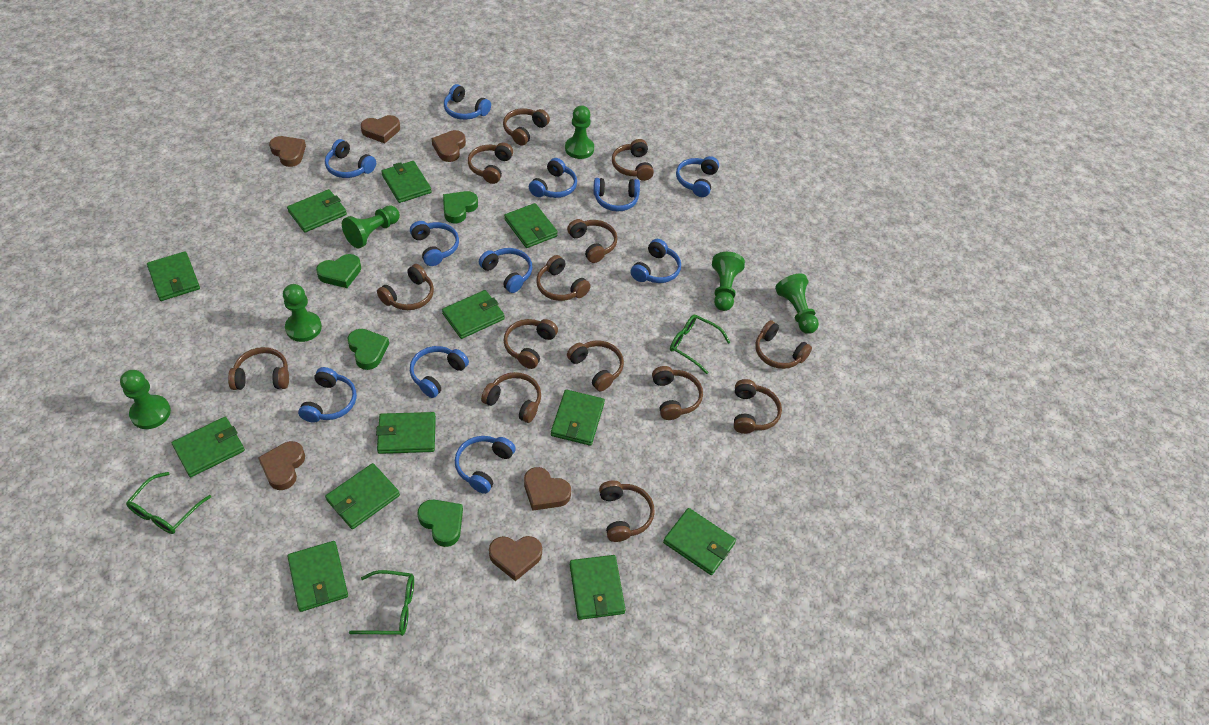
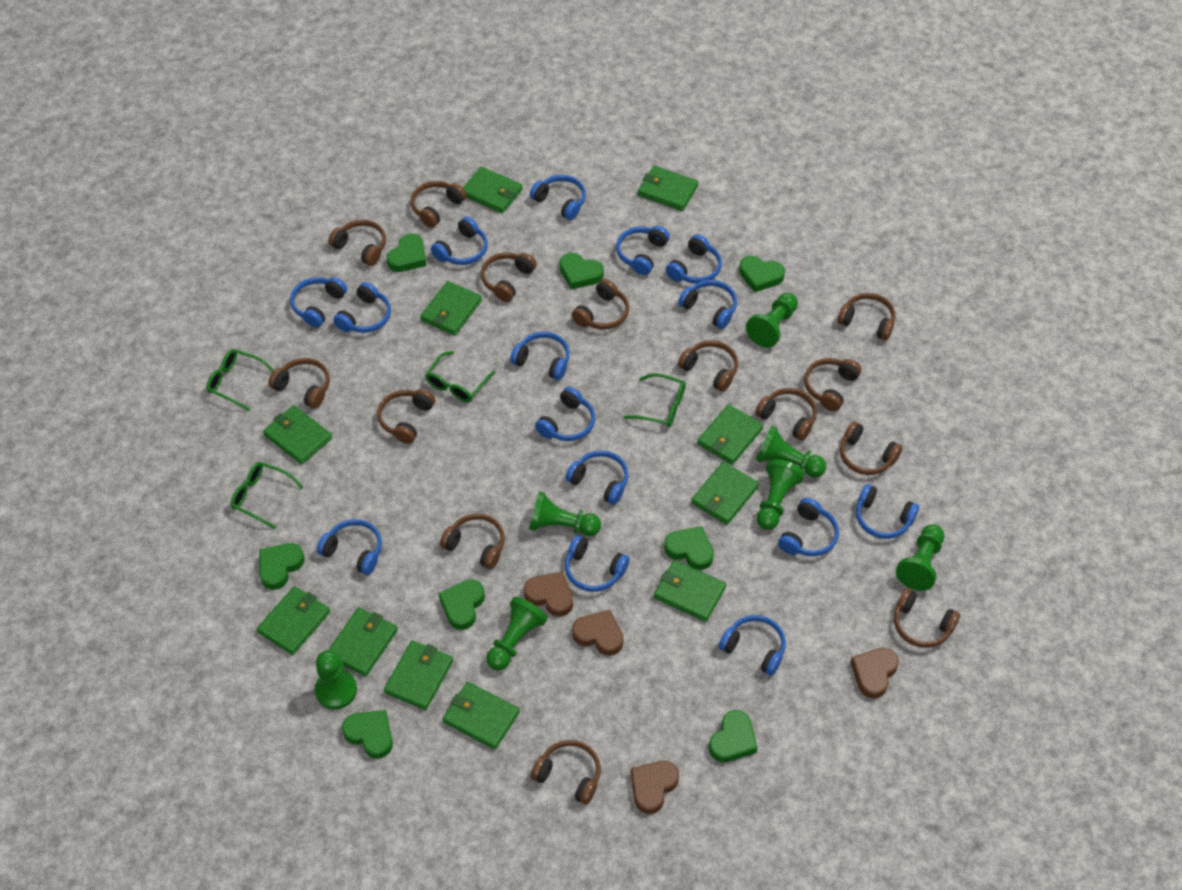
blue headphones: 11 -> 15
brown heart: 6 -> 4
green glasses: 3 -> 4
green heart: 4 -> 8
green pawn: 6 -> 7
green wallet: 12 -> 11

